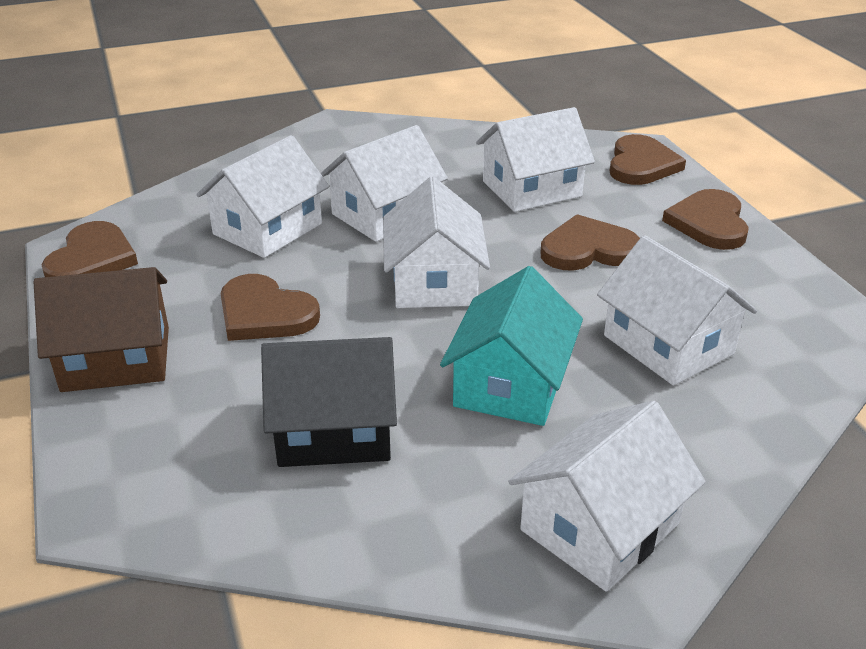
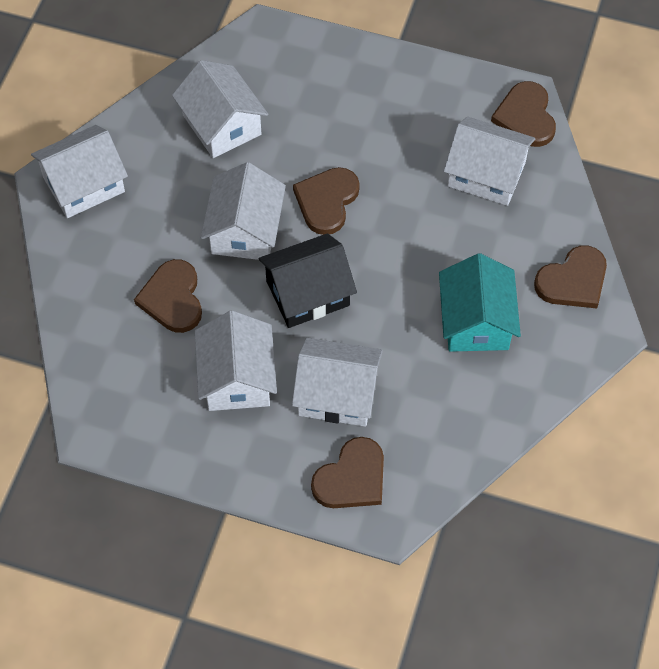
brown house: 1 -> 0

